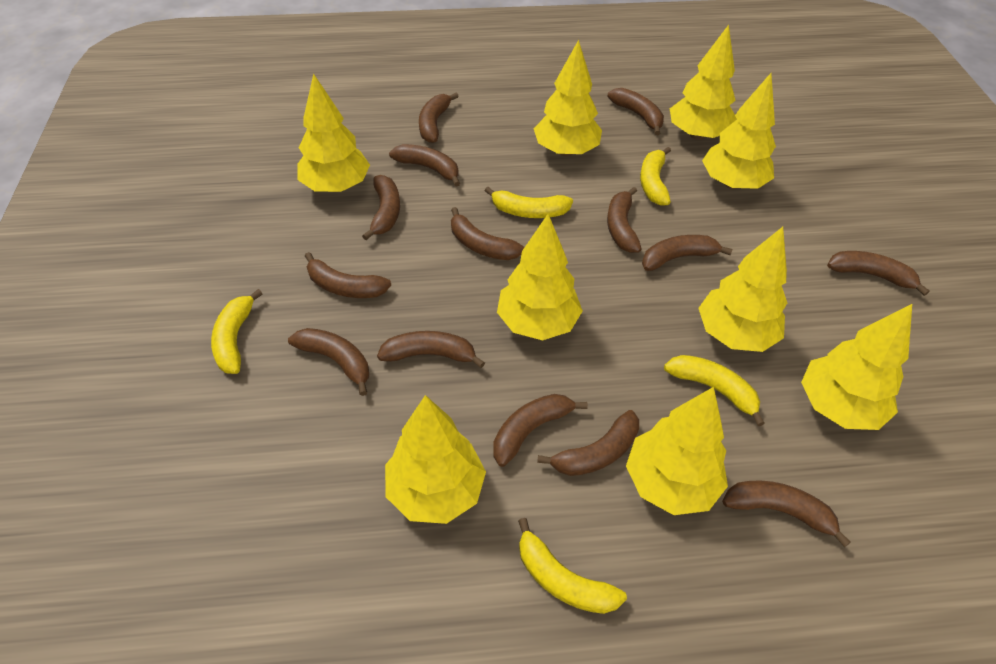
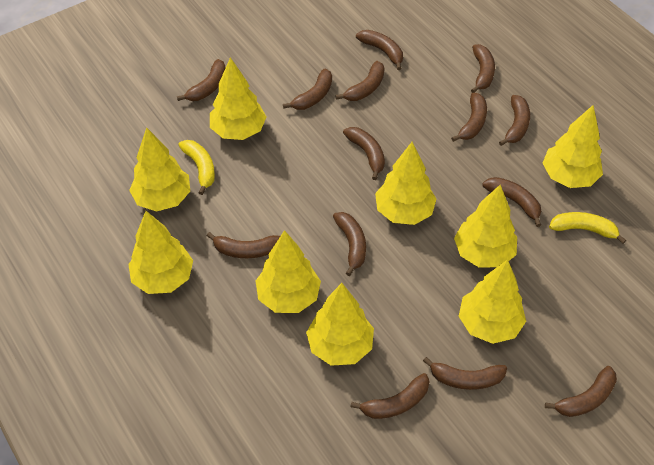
yellow banana: 5 -> 2

